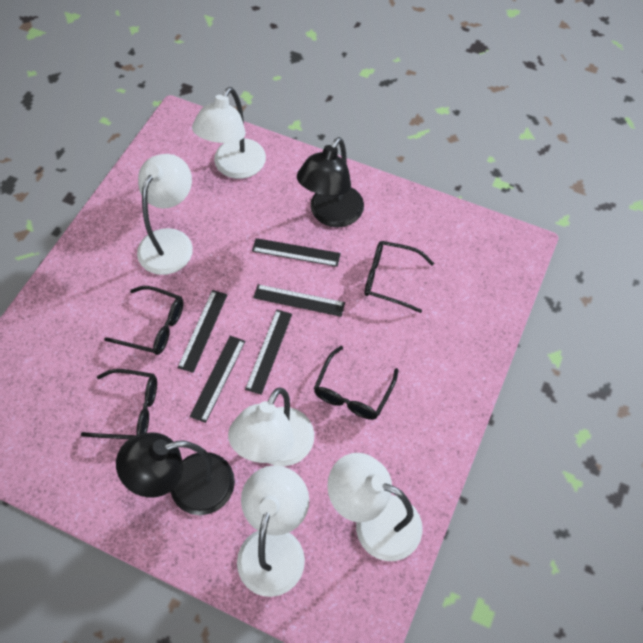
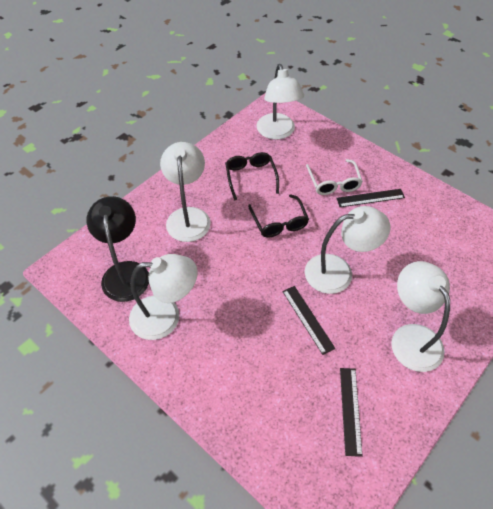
black glasses: 4 -> 2
black lamp: 2 -> 1
black ruler: 5 -> 3
white glasses: 0 -> 1

